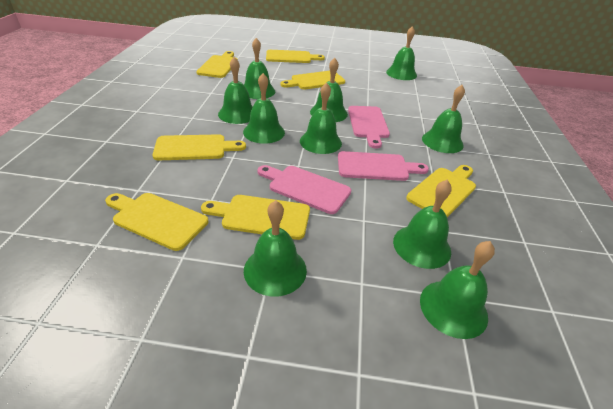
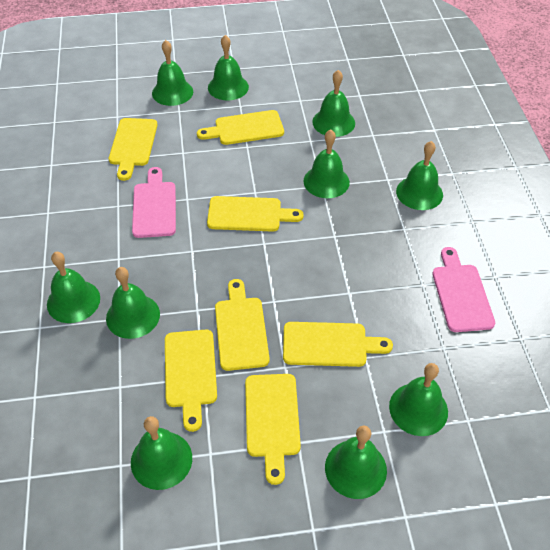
pink cutting board: 3 -> 2

